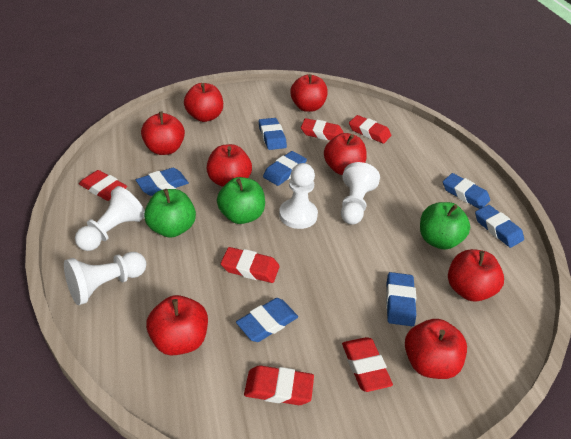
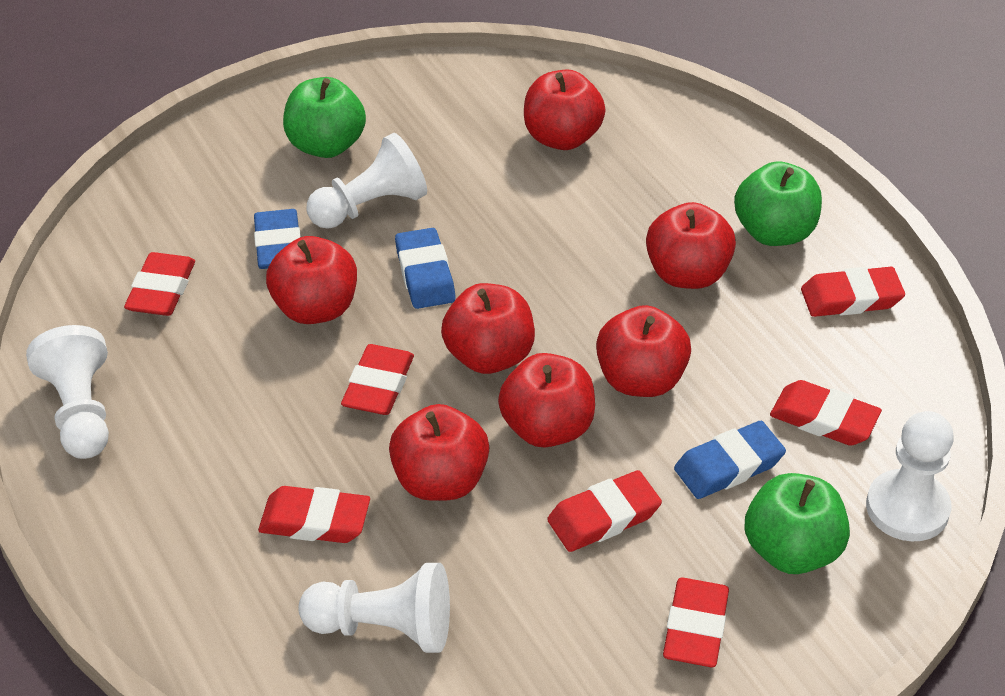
blue eraser: 7 -> 3
red apple: 8 -> 7
red eraser: 6 -> 7

